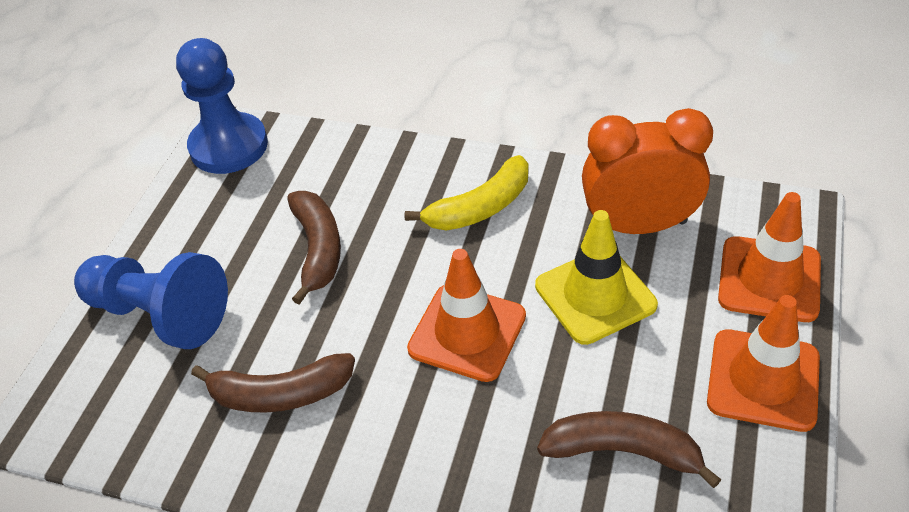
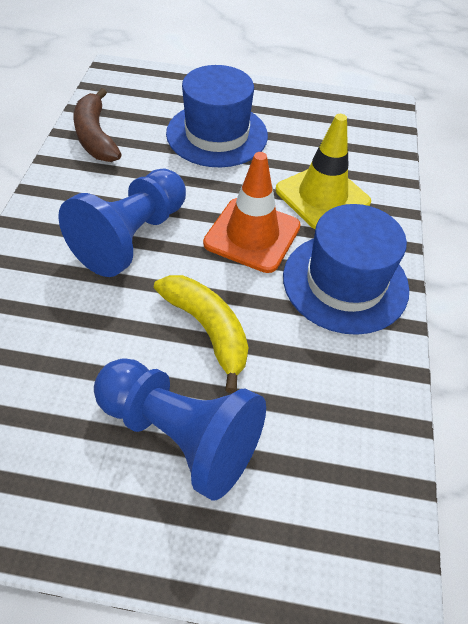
blue hat: 0 -> 2
brown banana: 3 -> 1
orange clock: 1 -> 0
orange traffic cone: 3 -> 1

